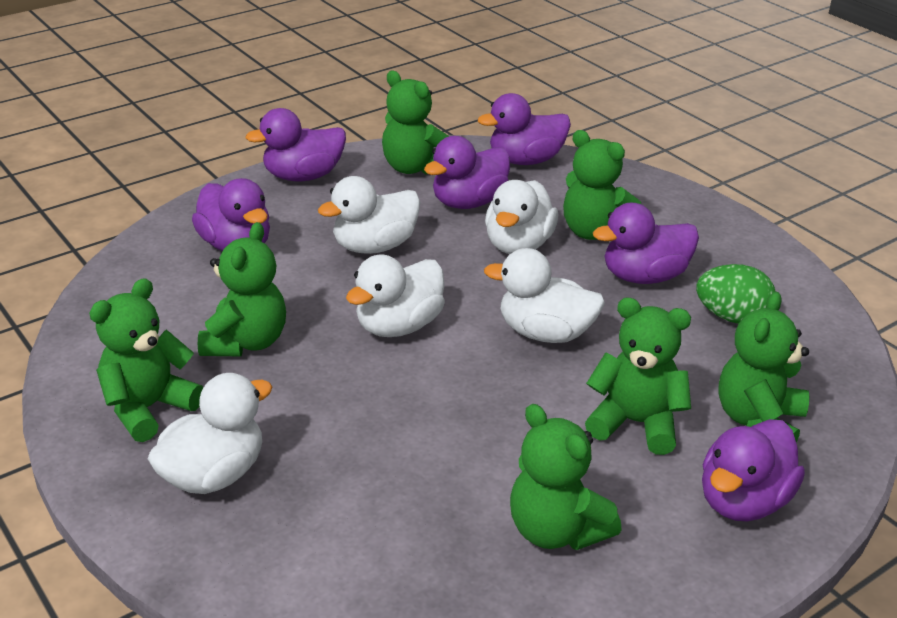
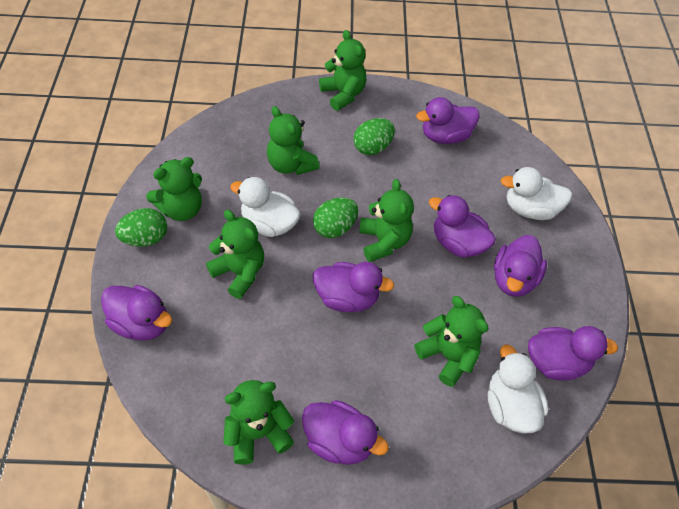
green egg: 1 -> 3
purple duck: 6 -> 7
white duck: 5 -> 3

